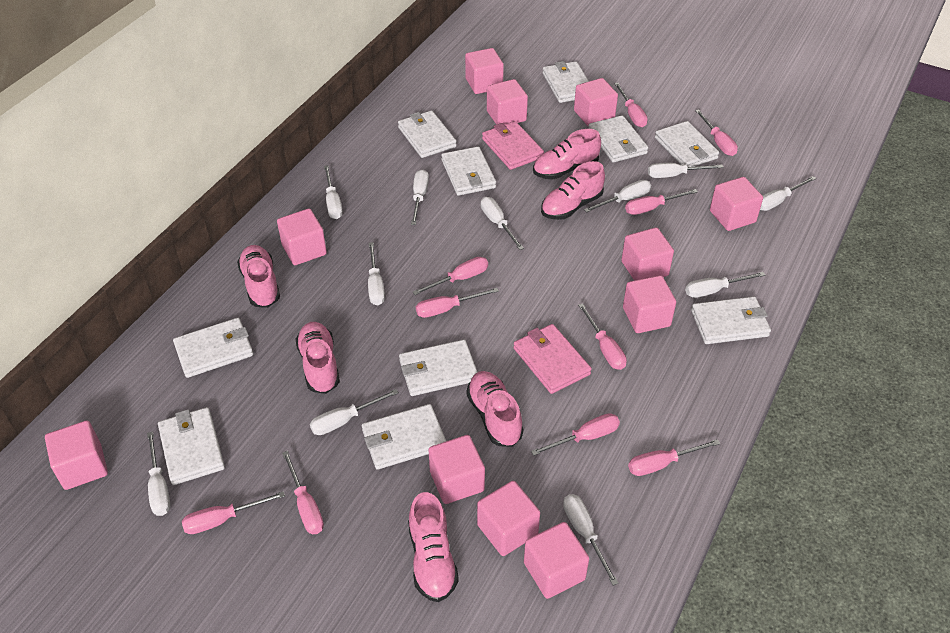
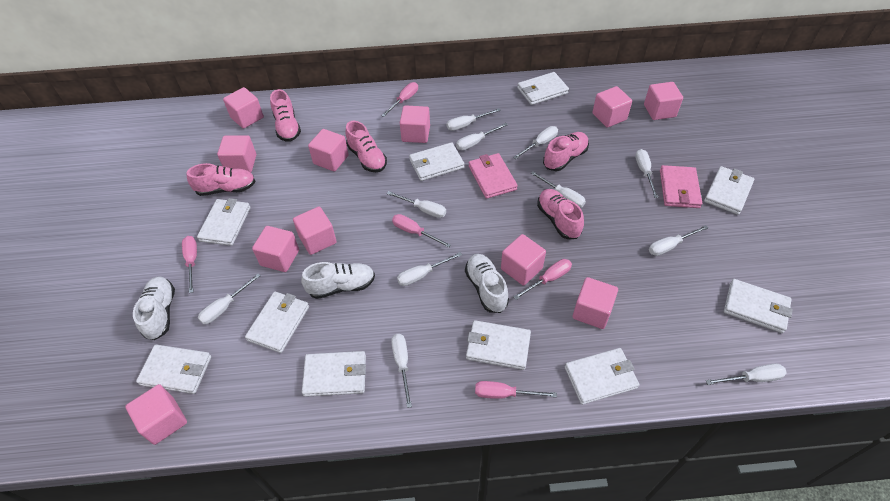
pink screwdriver: 10 -> 5
pink shoe: 6 -> 5
white shoe: 0 -> 3

